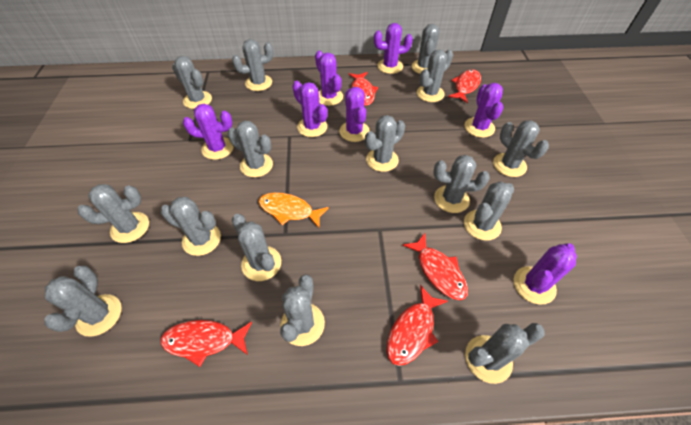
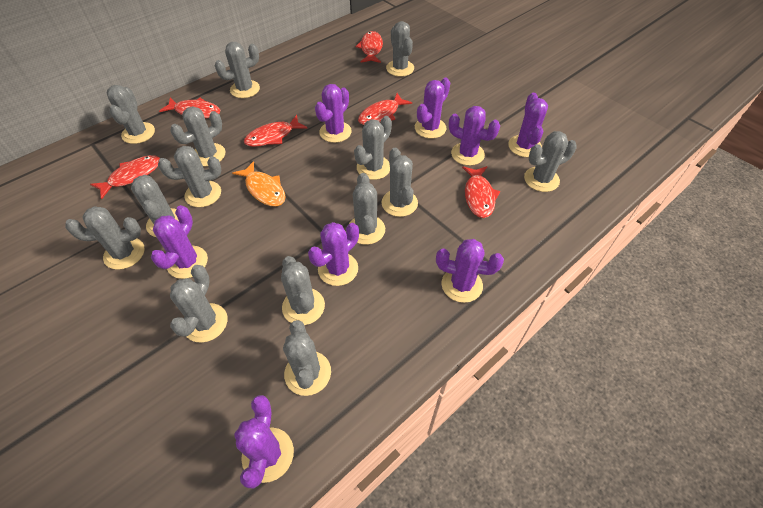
grey cactus: 15 -> 14
purple cactus: 7 -> 8
red fish: 5 -> 6

